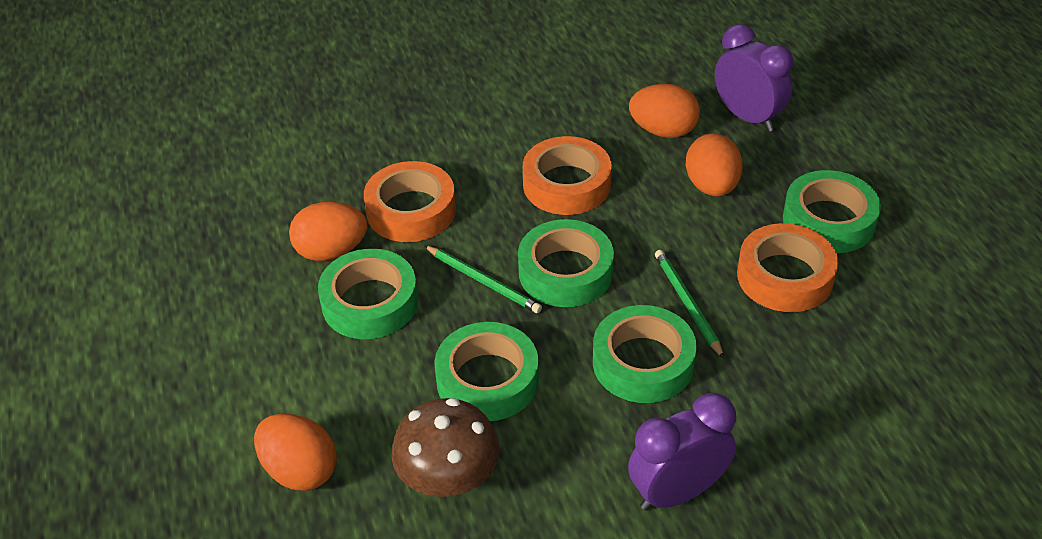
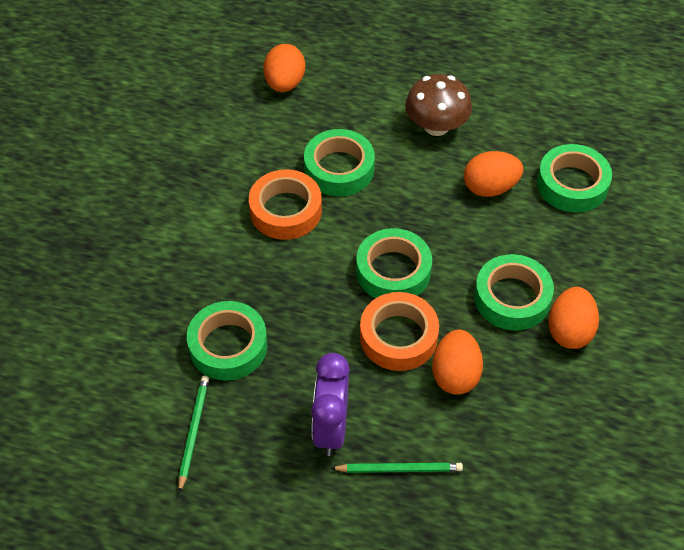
orange tape: 3 -> 2
purple clock: 2 -> 1

